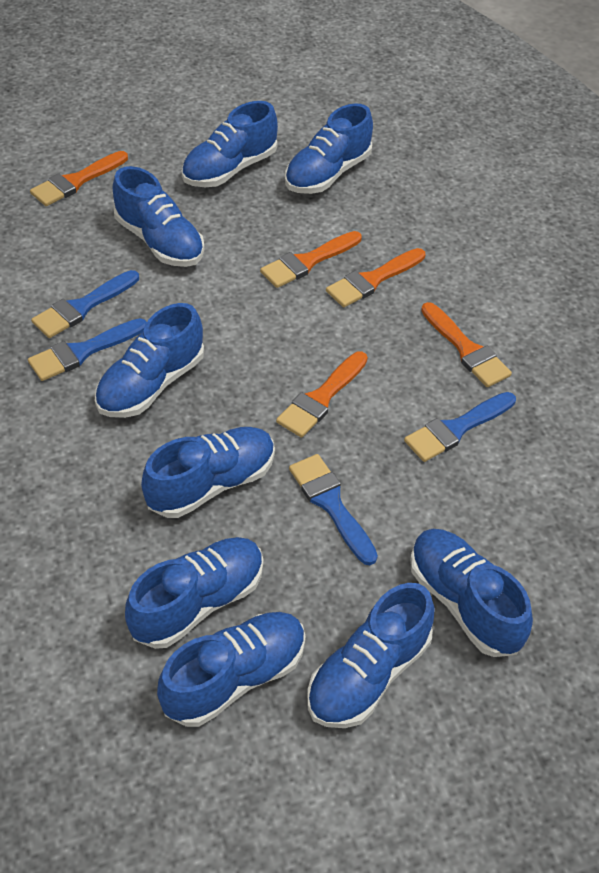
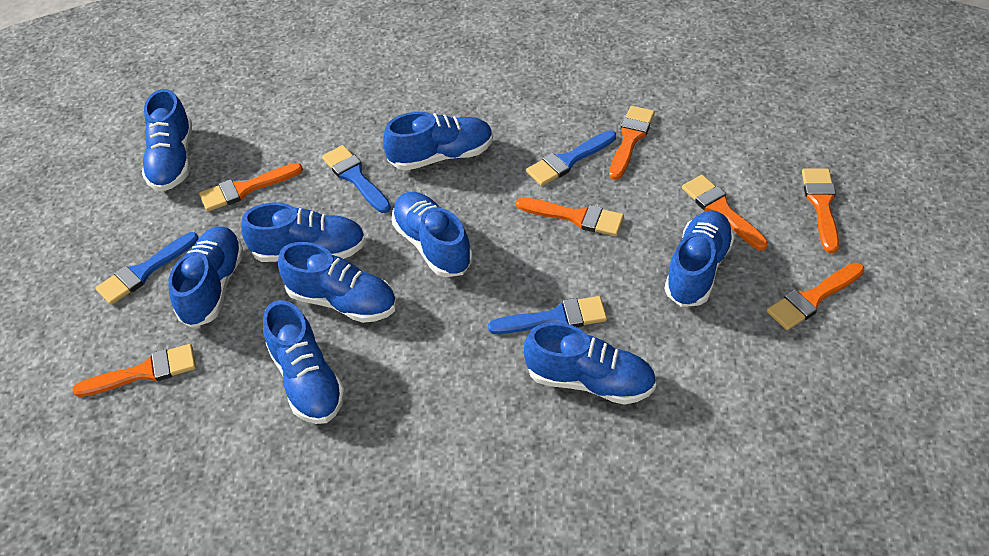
orange brush: 5 -> 7

